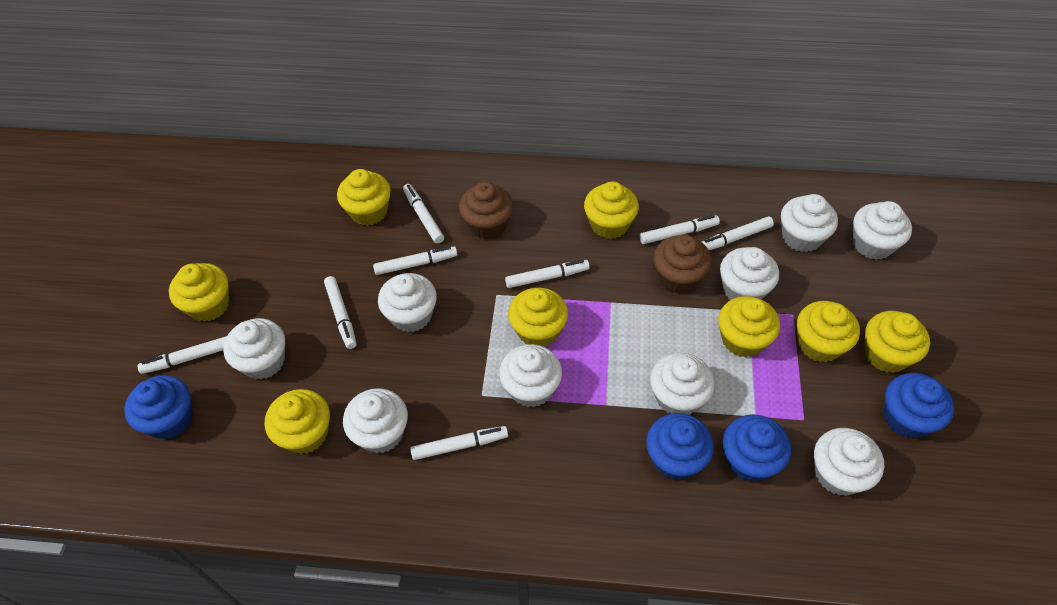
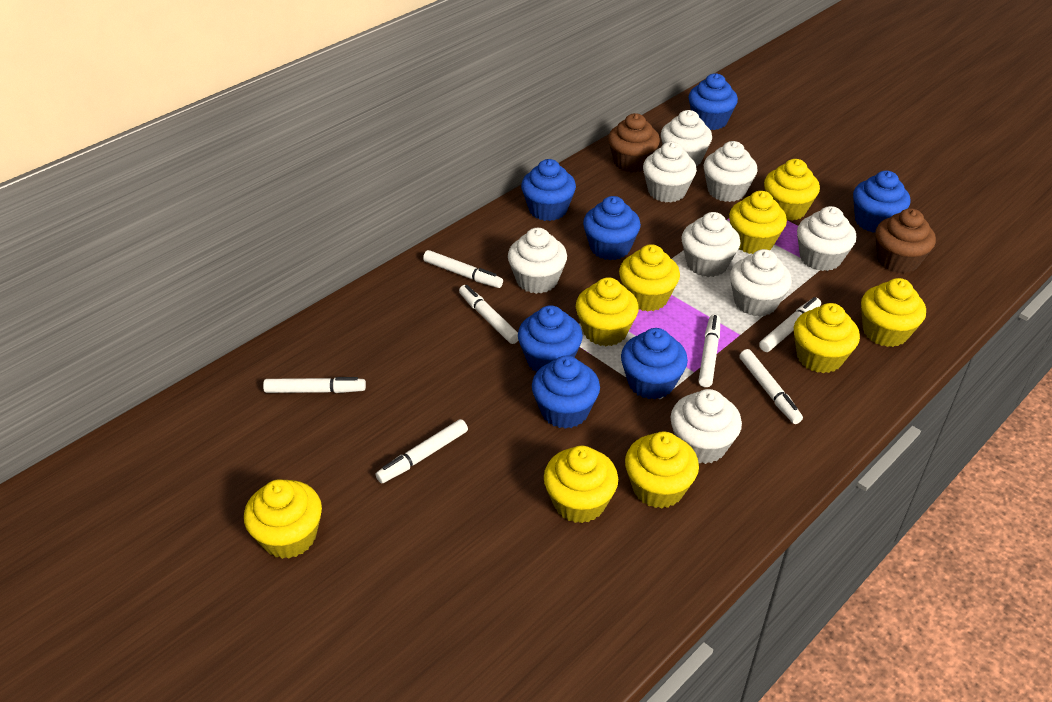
blue cupcake: 4 -> 7
white cupcake: 9 -> 8
white marker: 8 -> 7
yellow cupcake: 8 -> 9

